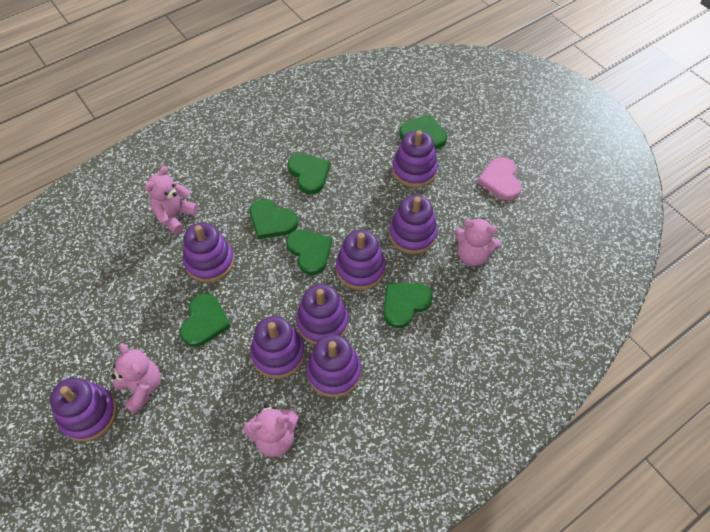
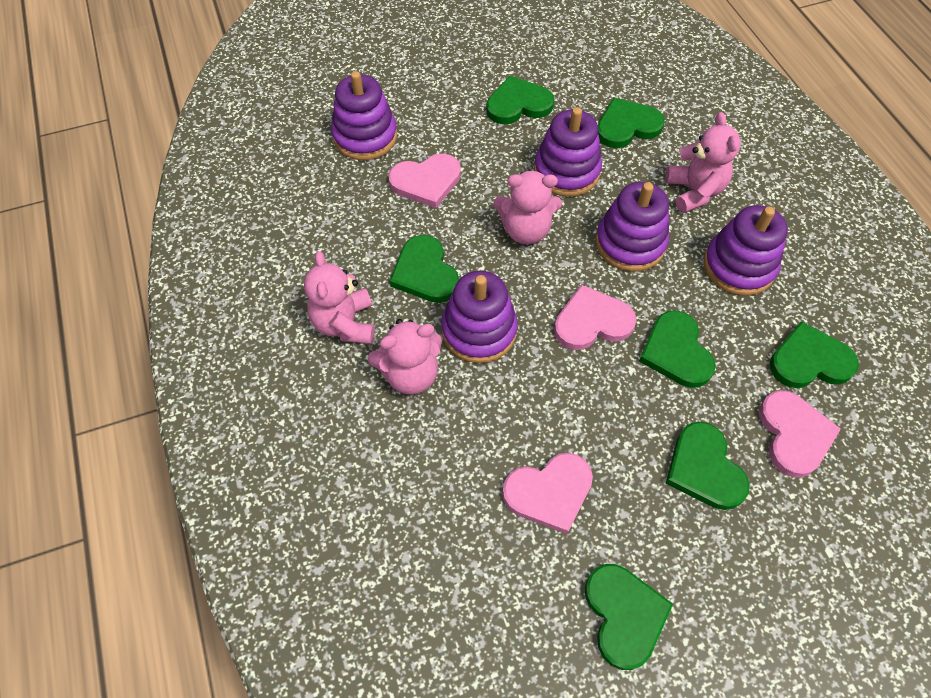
green heart: 6 -> 7
pink heart: 1 -> 4
purple stacking toy: 8 -> 5

